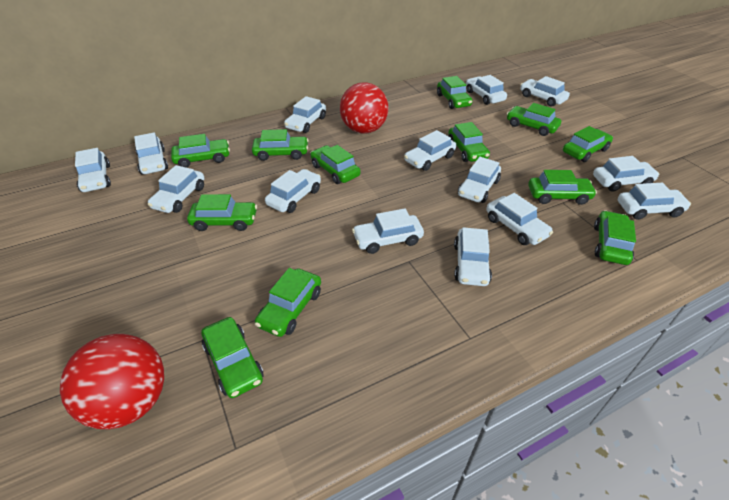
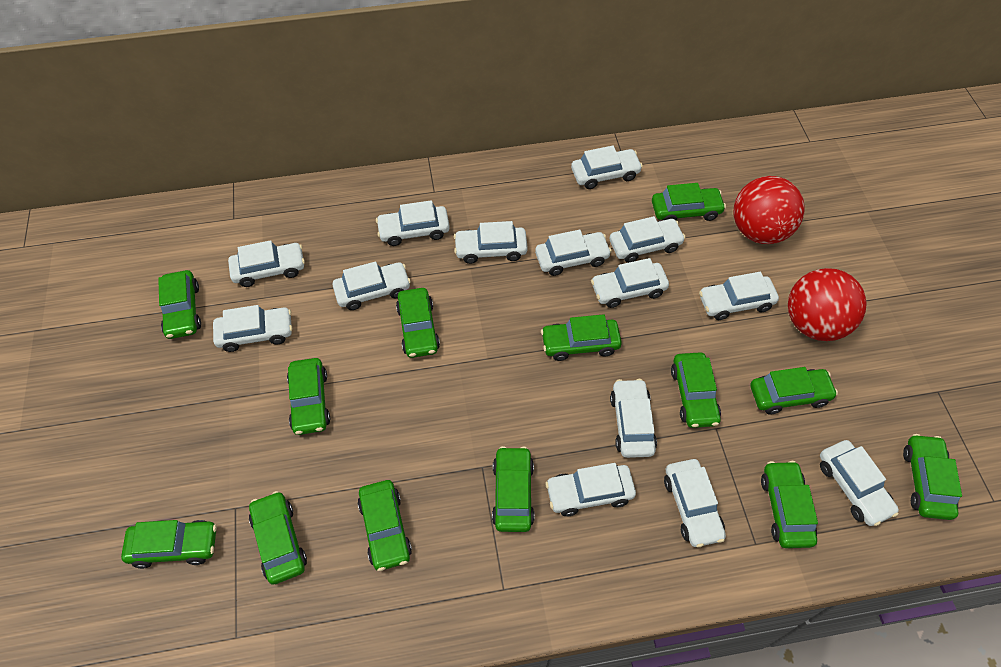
green car: 12 -> 13

